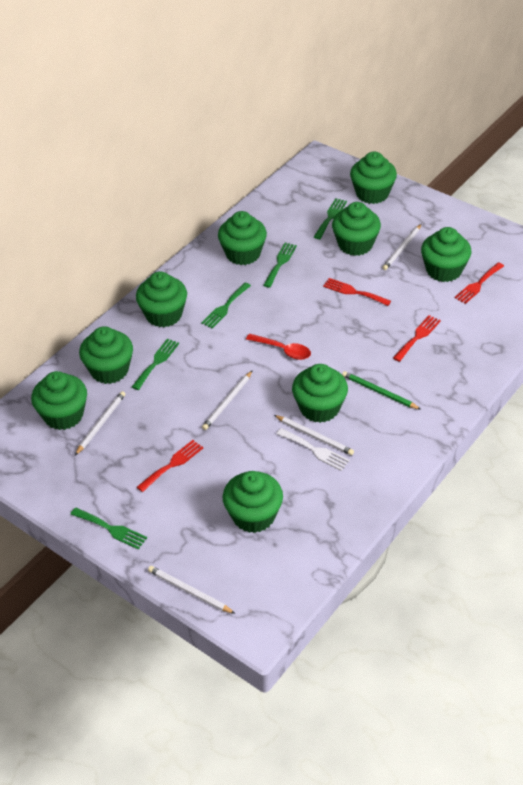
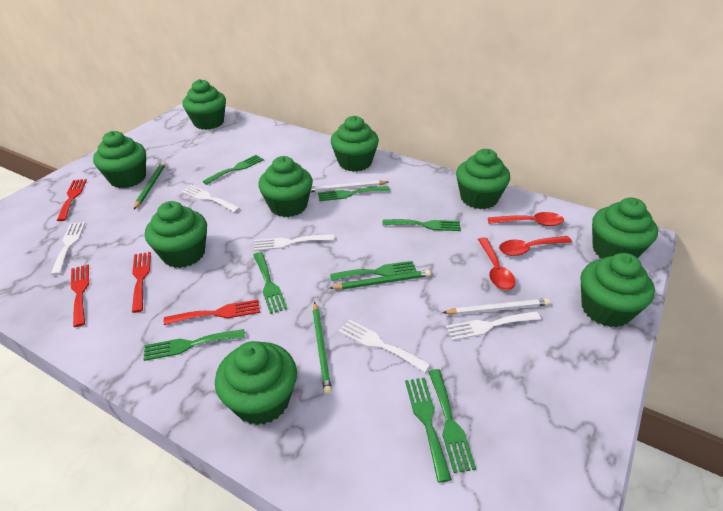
green fork: 5 -> 8
green pencil: 1 -> 3
red spoon: 1 -> 3
white fork: 1 -> 5
white pencil: 5 -> 2

